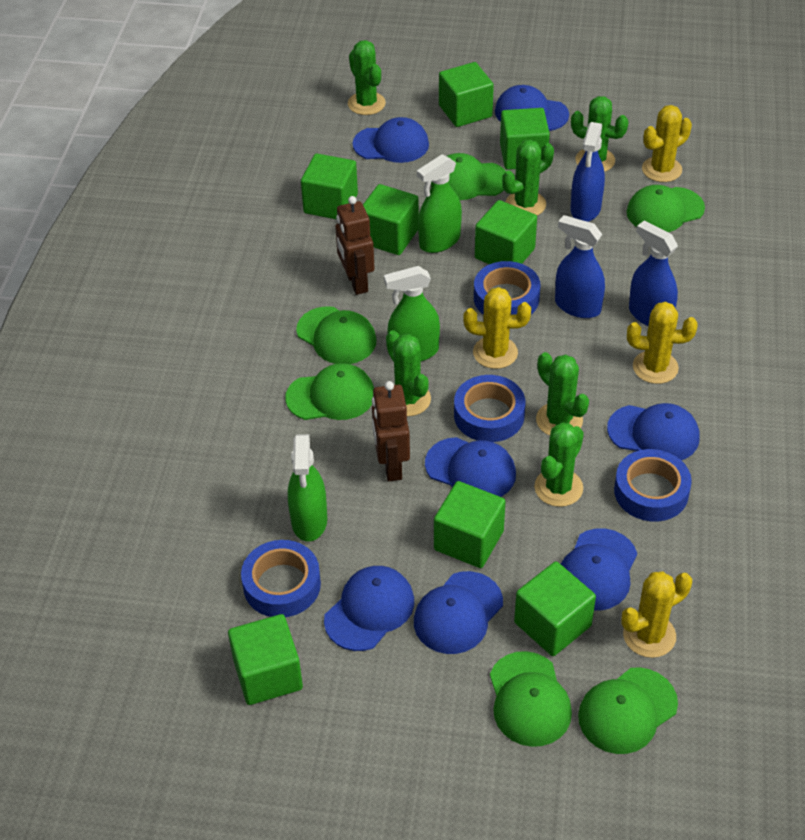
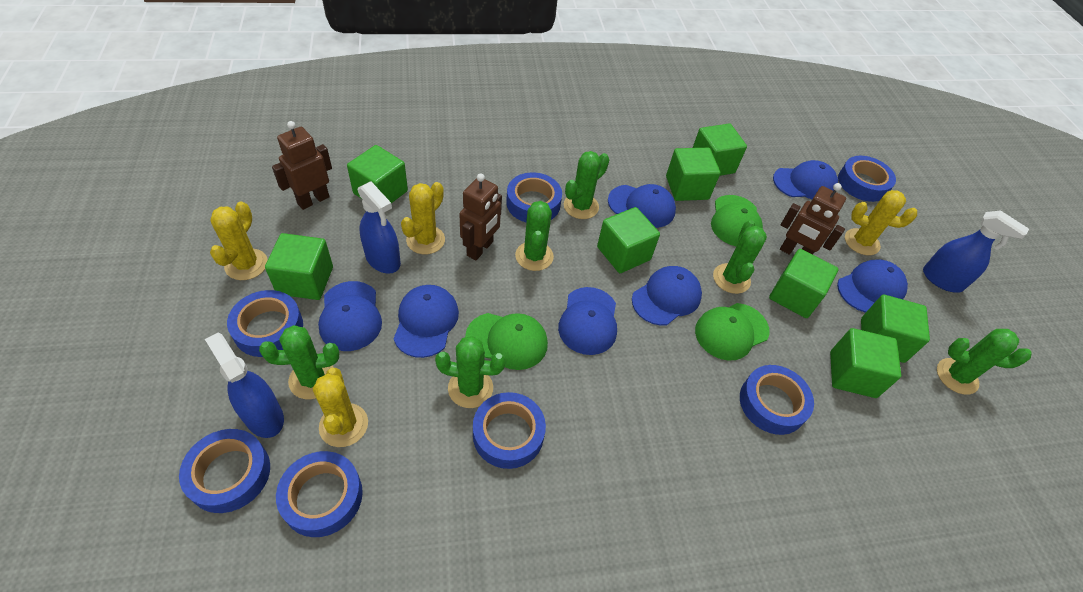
blue tape: 4 -> 7
brown robot: 2 -> 3
green cap: 6 -> 3
green spray bottle: 3 -> 0

